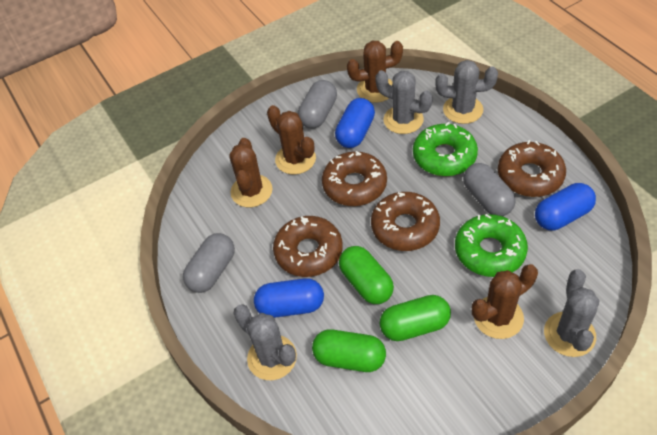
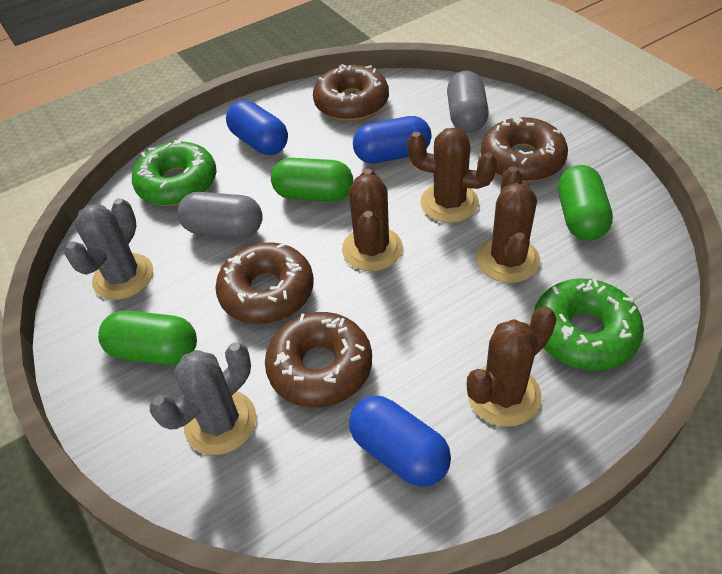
grey cactus: 4 -> 2
grey capsule: 3 -> 2

